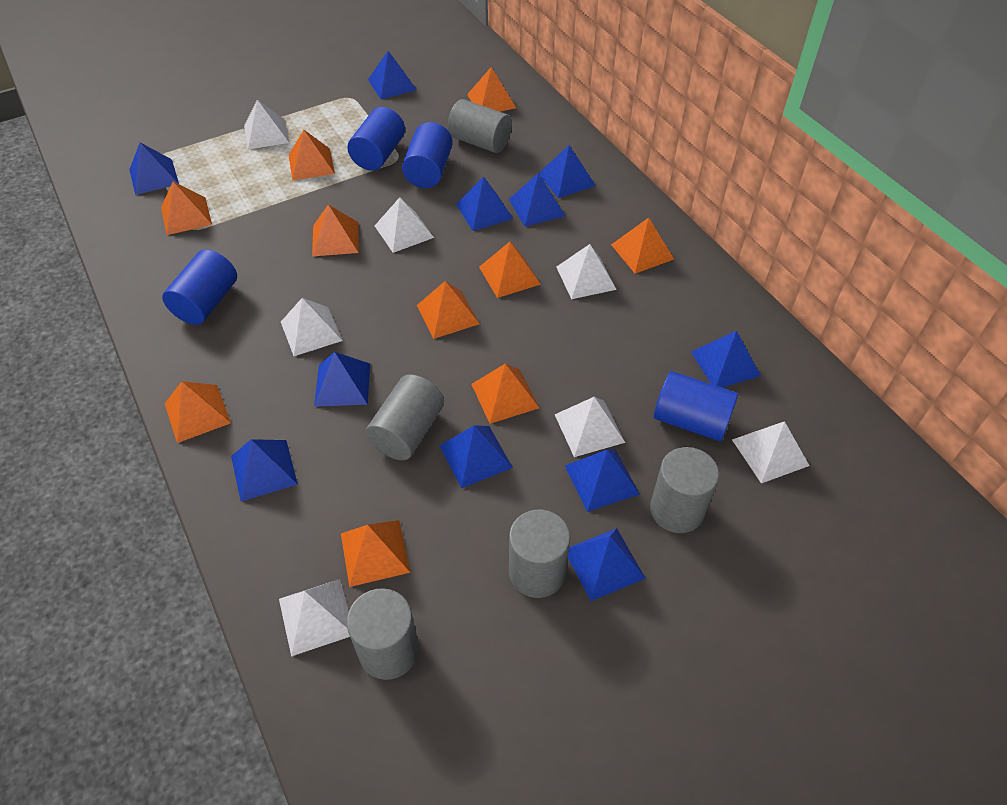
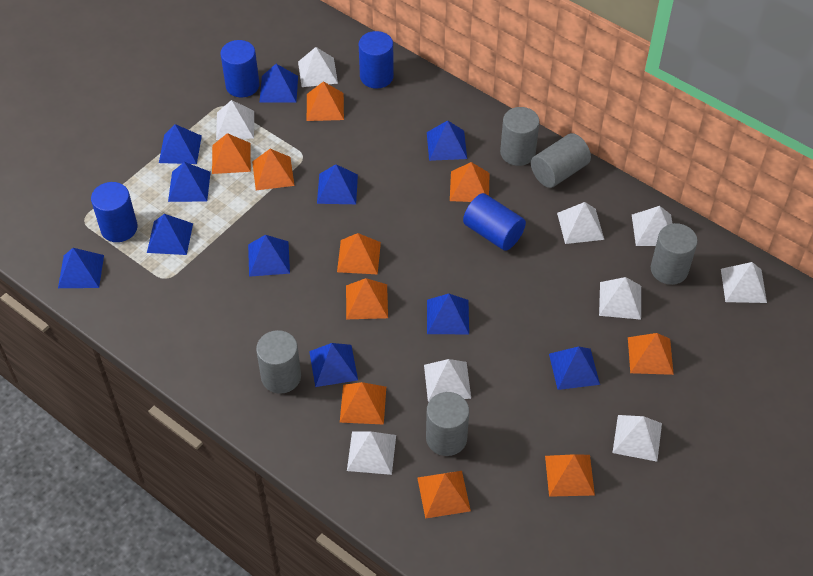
white pyramid: 7 -> 9

